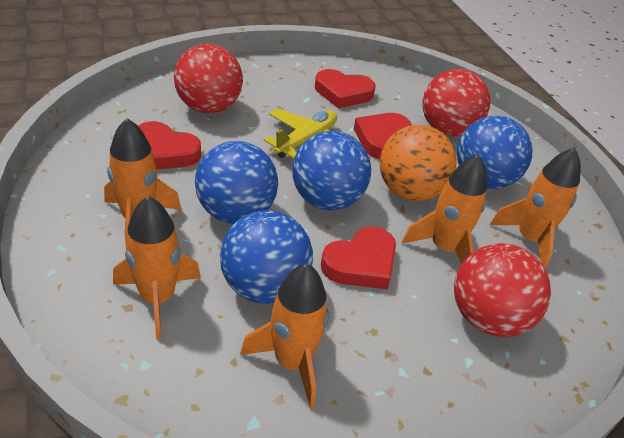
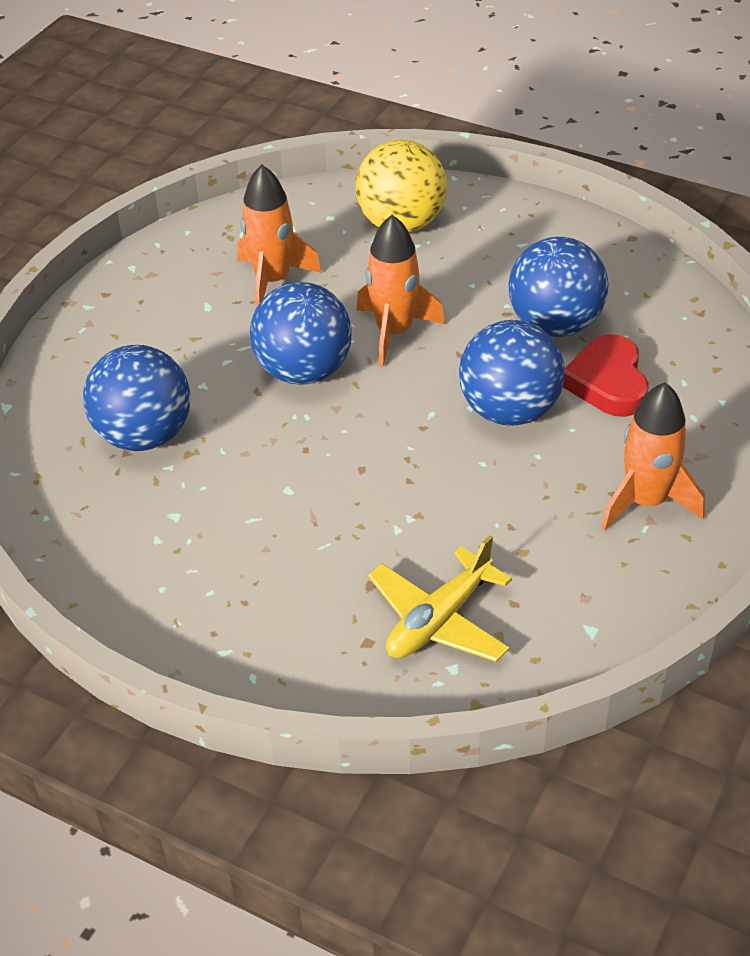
orange ball: 1 -> 0
orange rocket: 5 -> 3
red ball: 3 -> 0
red heart: 4 -> 1
yellow ball: 0 -> 1

